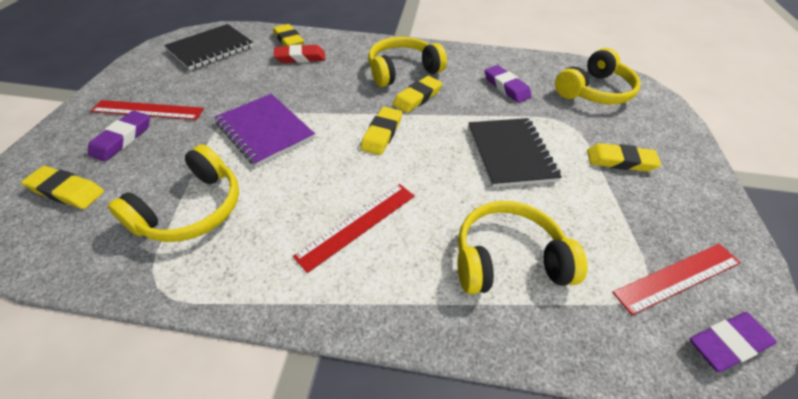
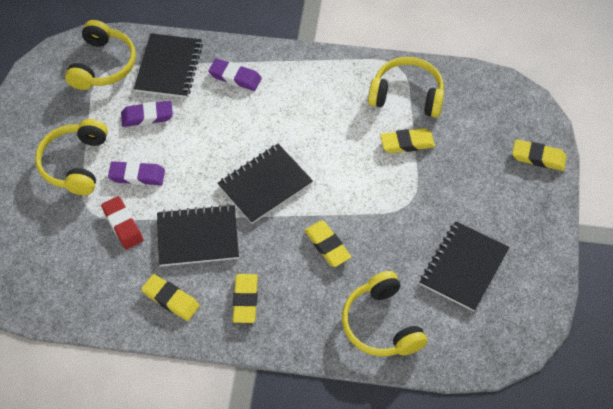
black notebook: 2 -> 4
purple notebook: 1 -> 0
red ruler: 3 -> 0

